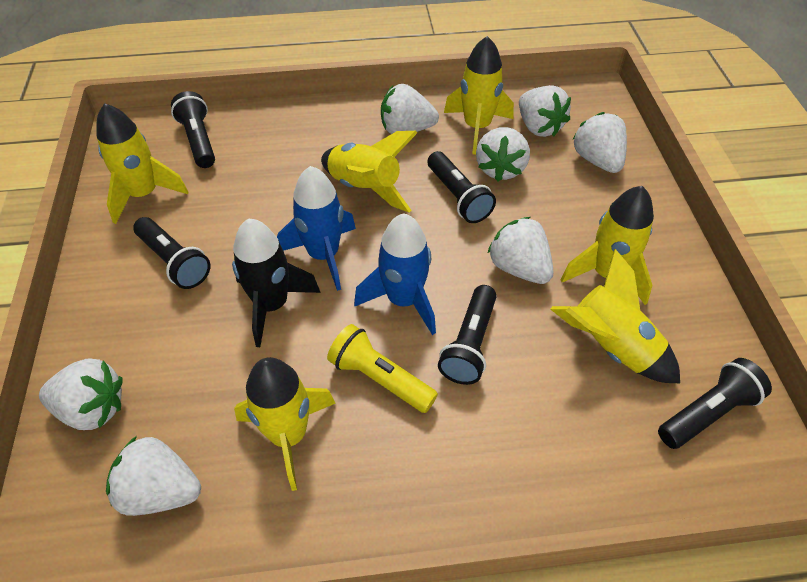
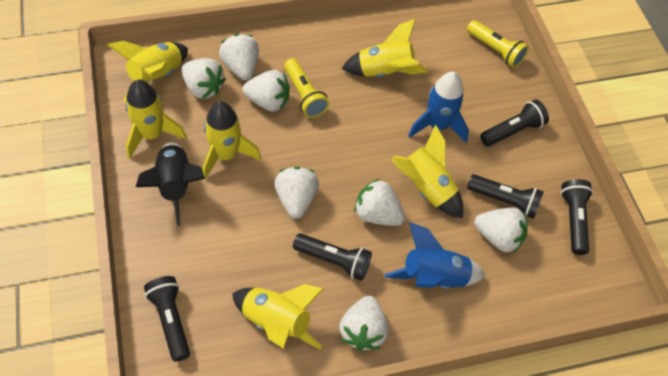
yellow flashlight: 1 -> 2

